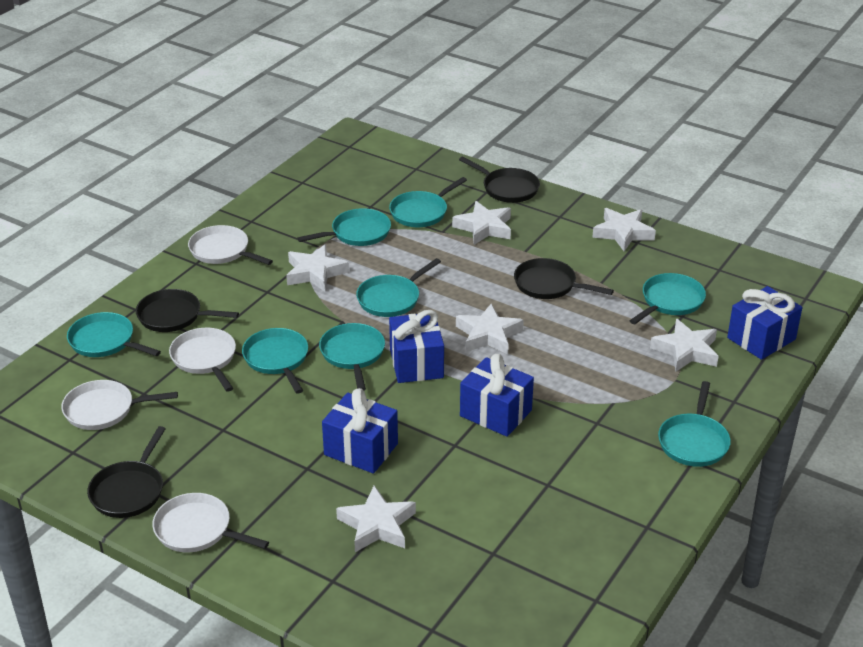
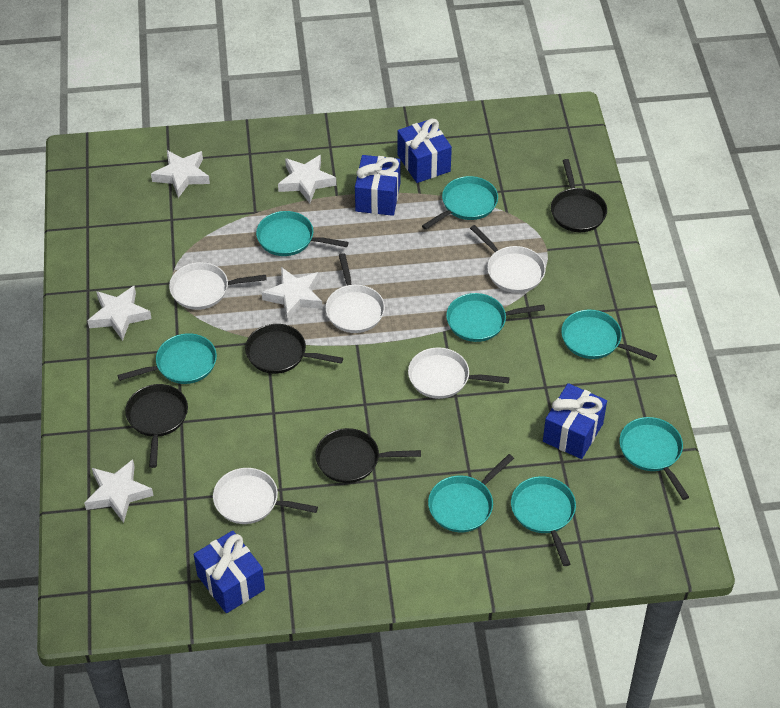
white pan: 4 -> 5
white star: 6 -> 5

